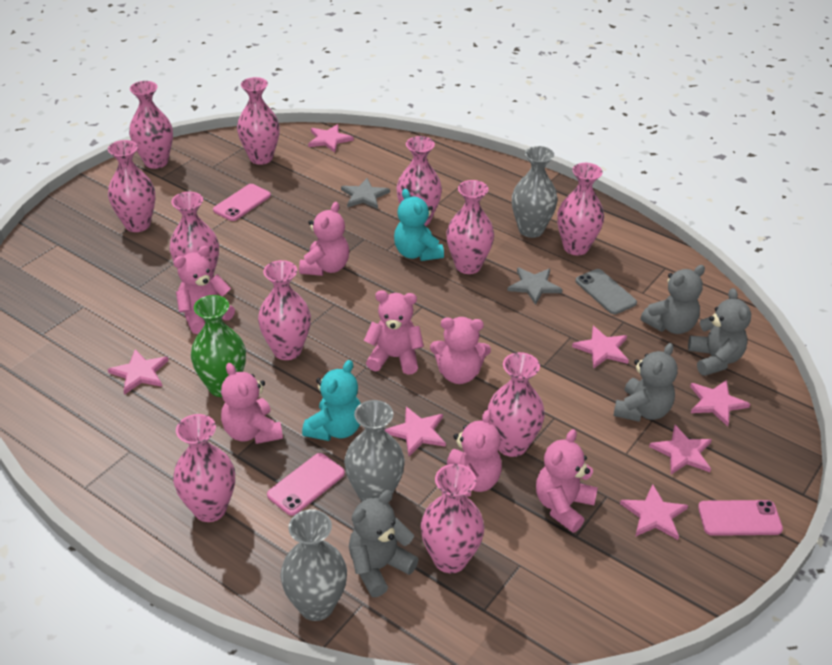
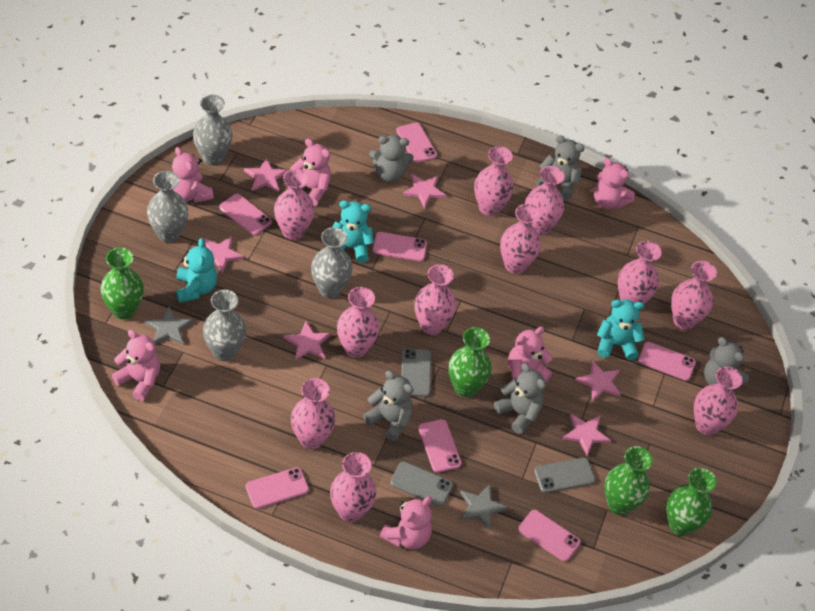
green vase: 1 -> 4
grey phone: 1 -> 3
grey teddy bear: 4 -> 5
grey vase: 3 -> 4
pink phone: 3 -> 7
pink star: 7 -> 6
pink teddy bear: 7 -> 6
turquoise teddy bear: 2 -> 3

